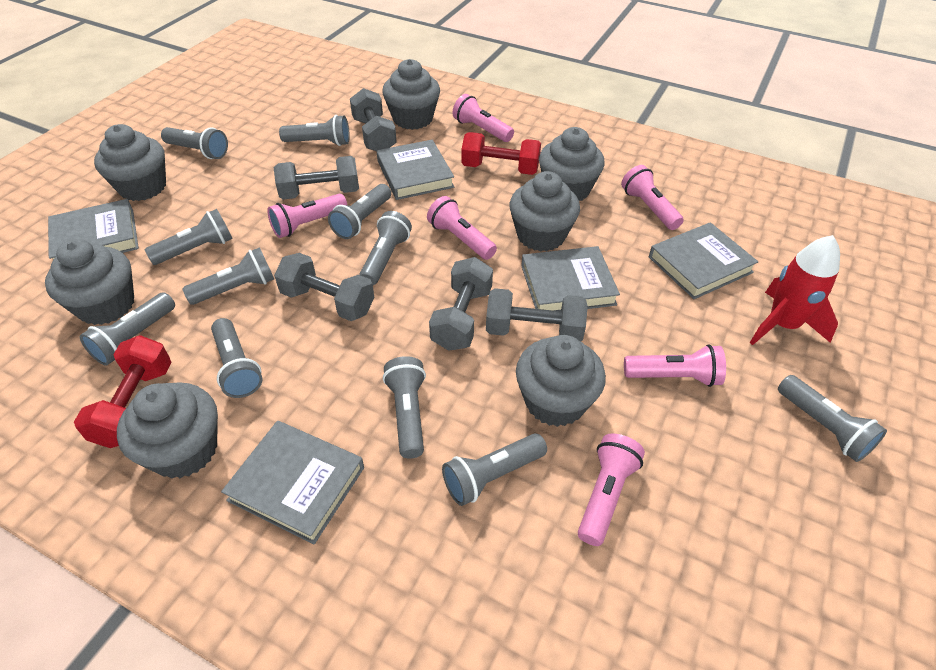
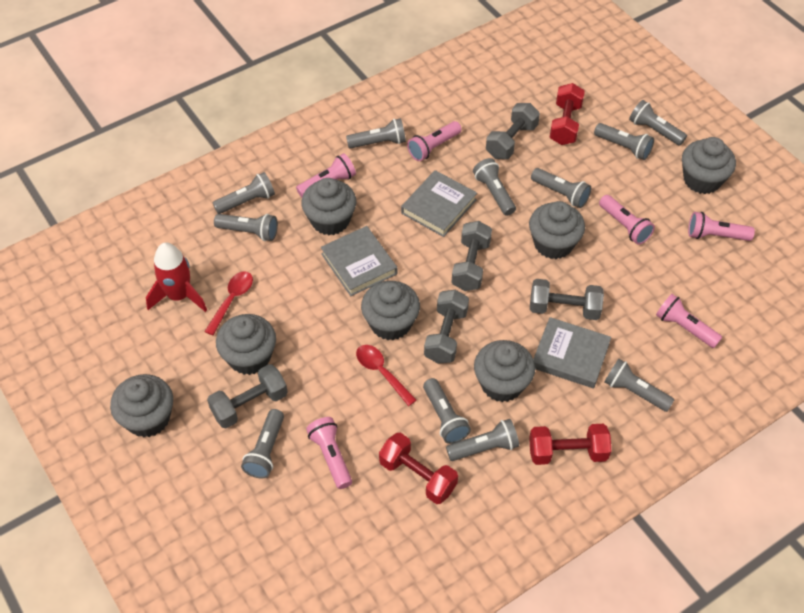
grey book: 5 -> 3
red dumbbell: 2 -> 3
red spoon: 0 -> 2

